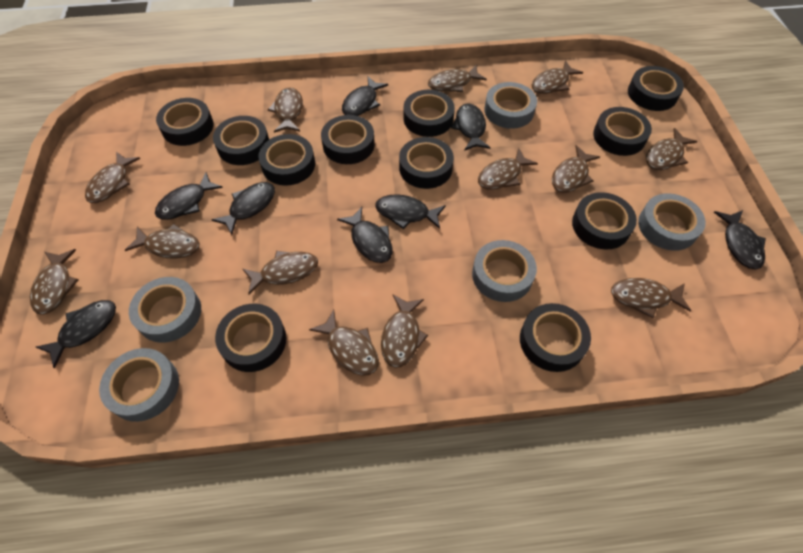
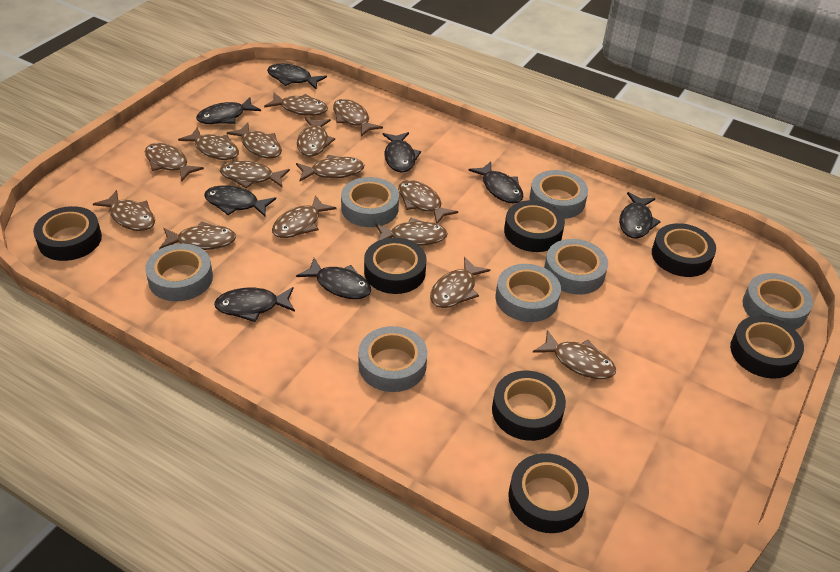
black tape: 11 -> 7
brown fish: 13 -> 15
grey tape: 5 -> 7

